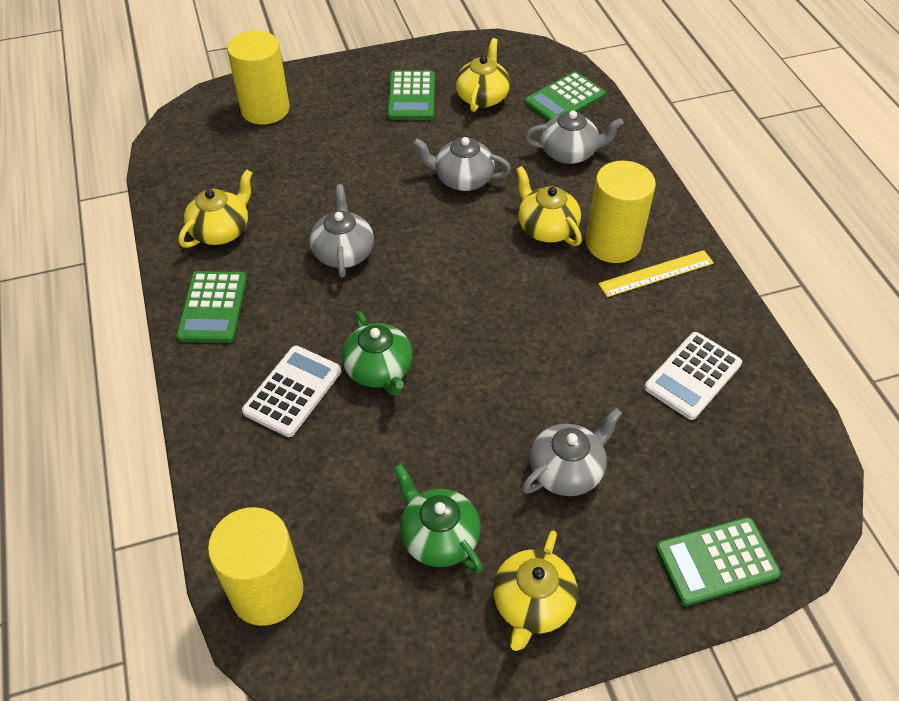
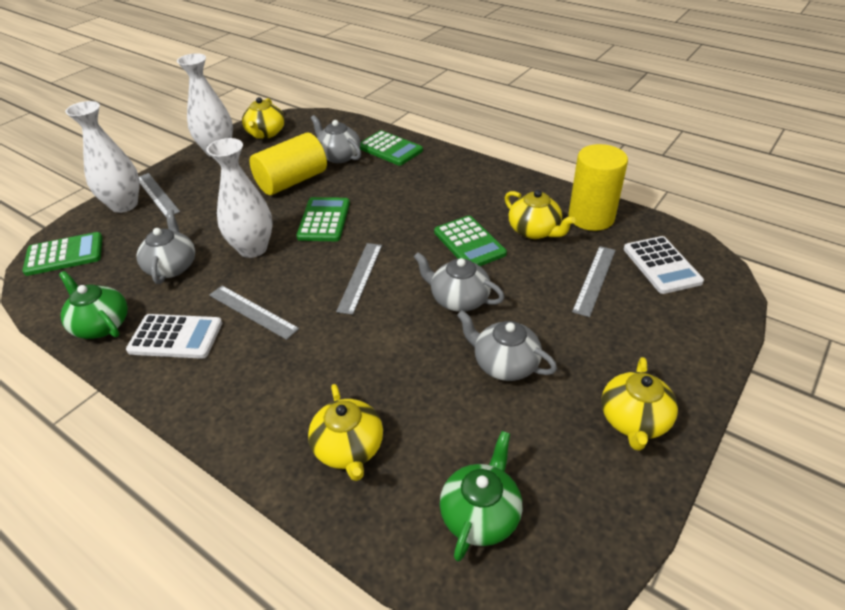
grey ruler: 0 -> 4
white vase: 0 -> 3
yellow cylinder: 3 -> 2
yellow ruler: 1 -> 0

